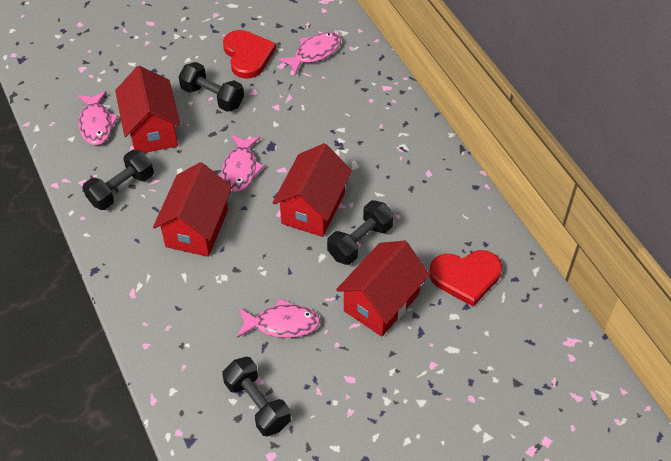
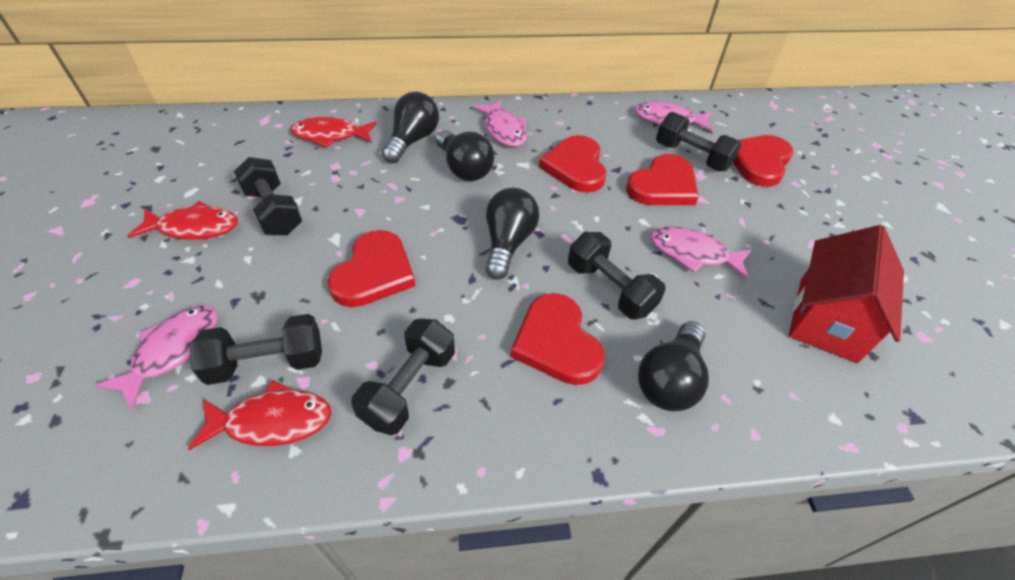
black dumbbell: 4 -> 5
black light bulb: 0 -> 4
red fish: 0 -> 3
red heart: 2 -> 5
red house: 4 -> 1

